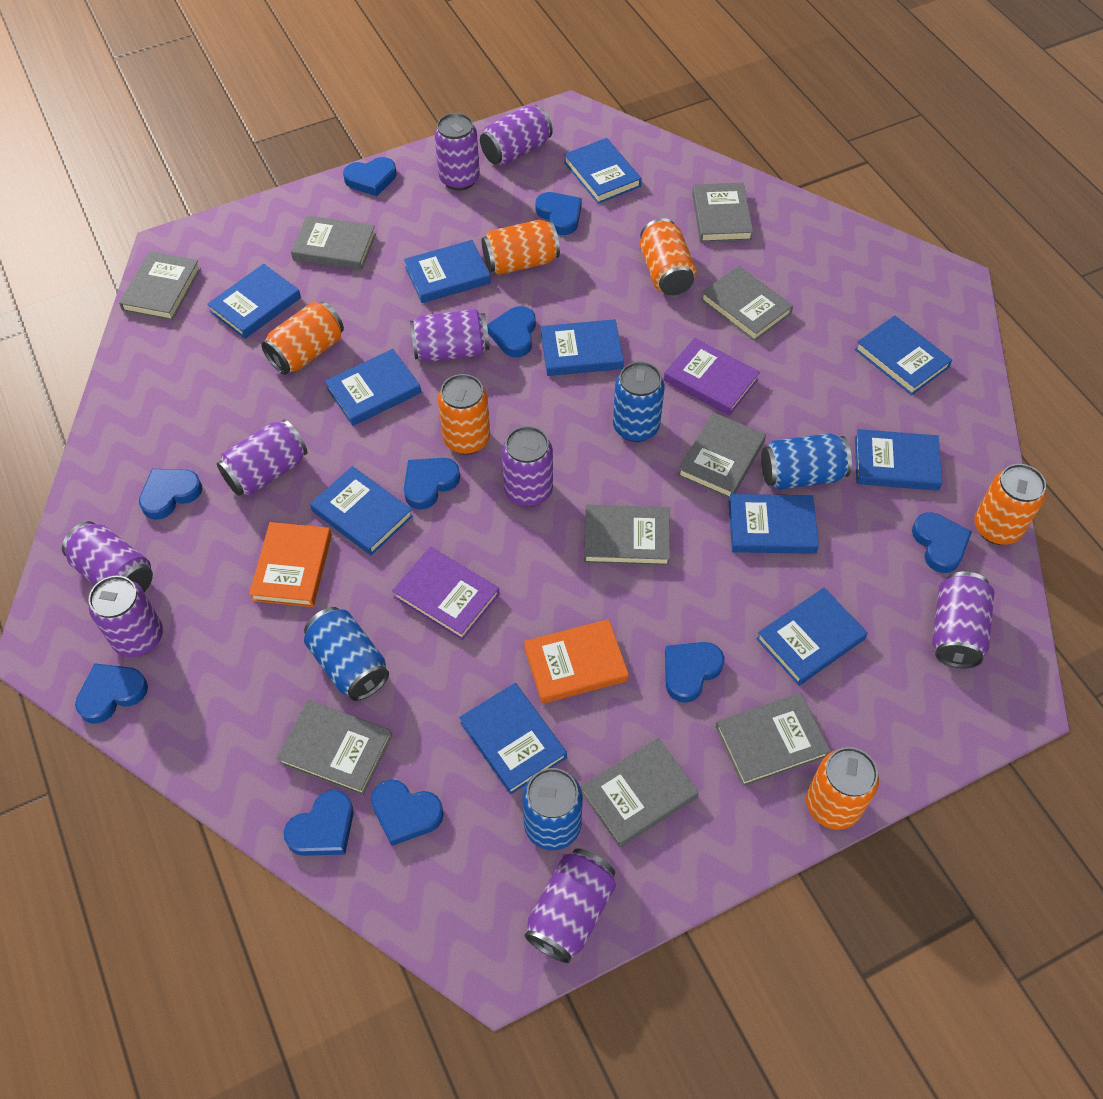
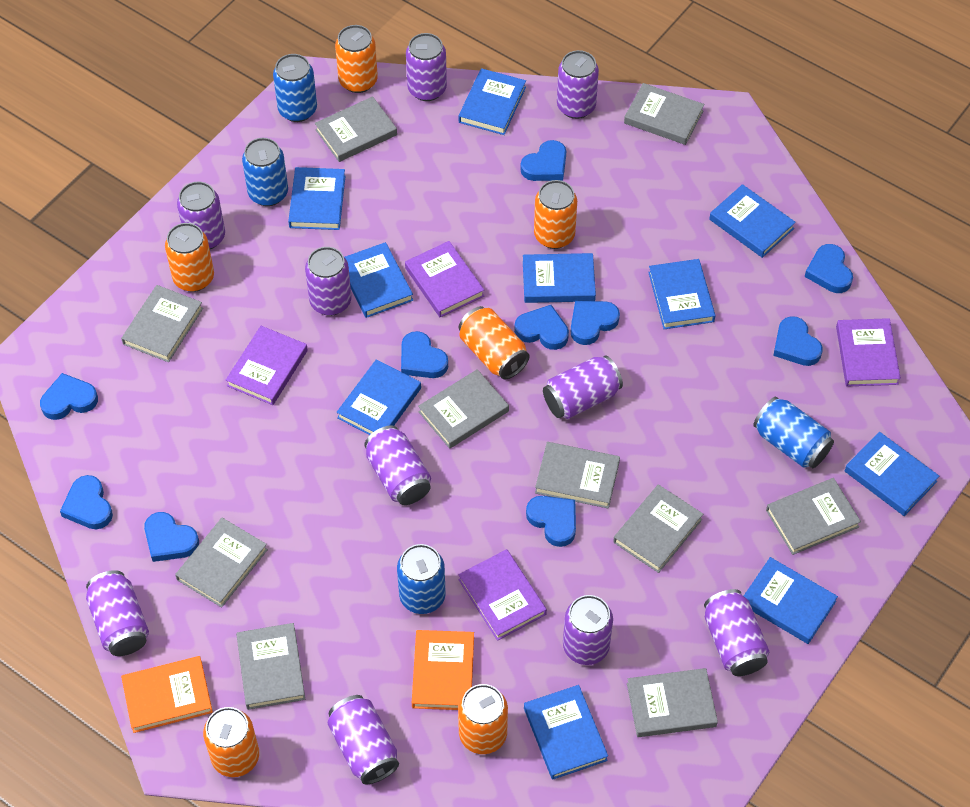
blue book: 11 -> 10
grey book: 9 -> 10
purple book: 2 -> 4
purple can: 9 -> 10

